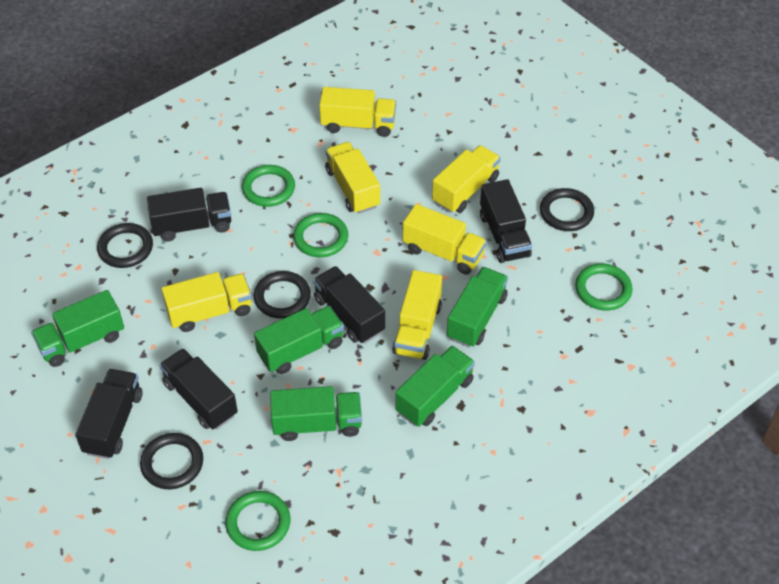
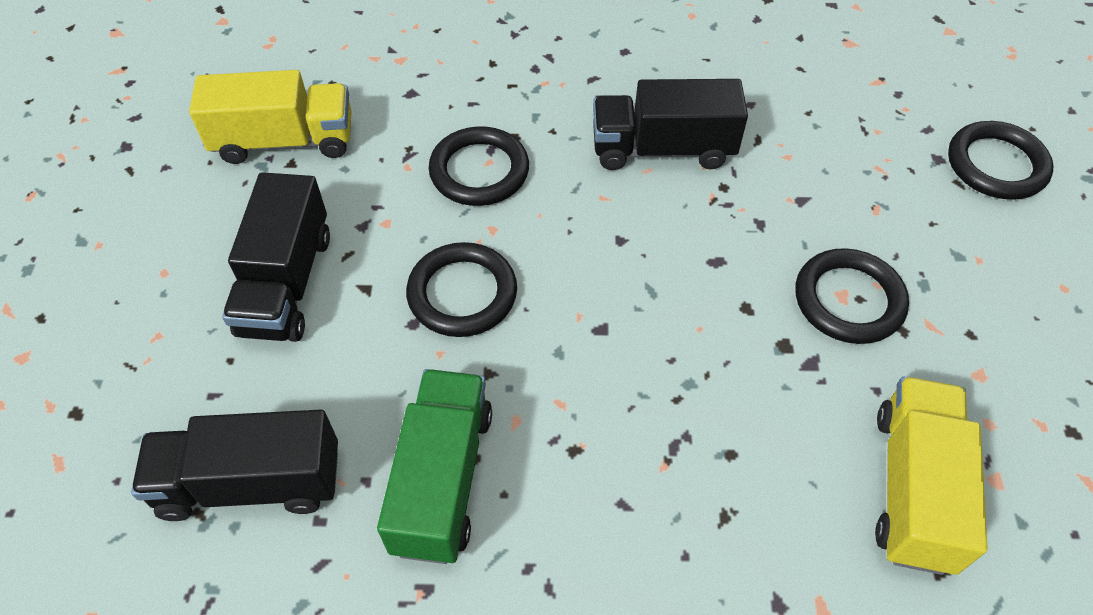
black truck: 5 -> 3
green ring: 4 -> 0
green truck: 5 -> 1
yellow truck: 6 -> 2

